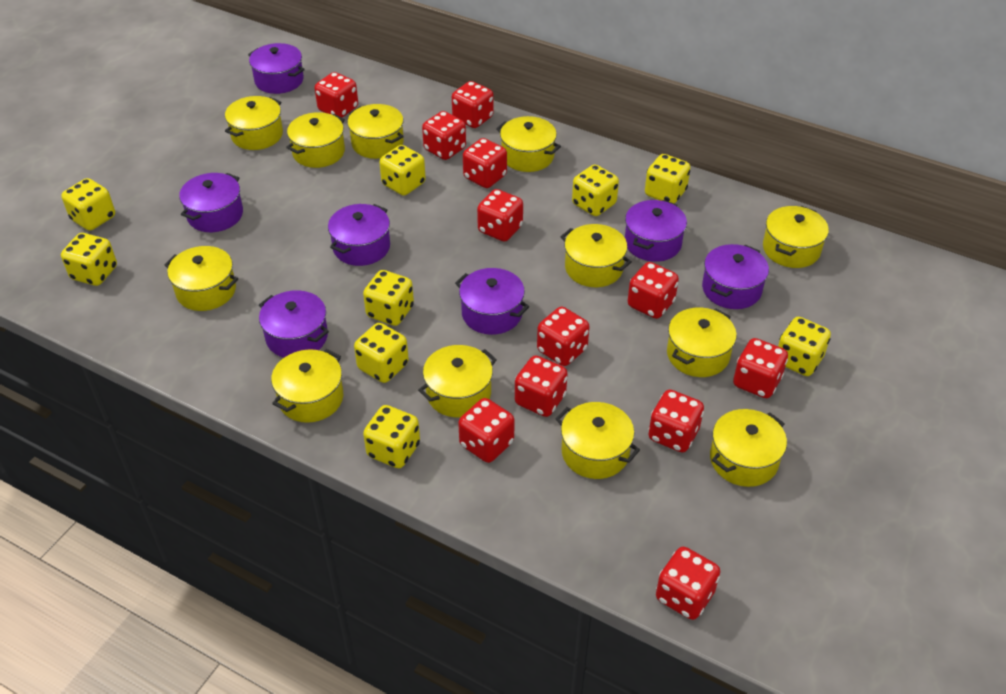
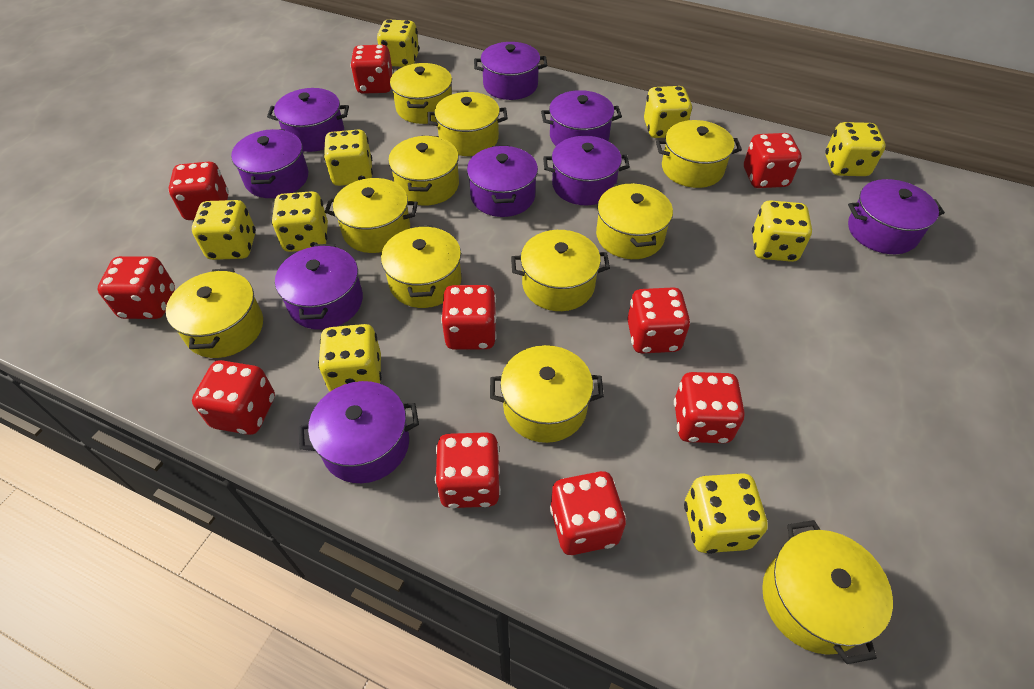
purple pot: 7 -> 9
red dice: 12 -> 10
yellow pot: 12 -> 11

